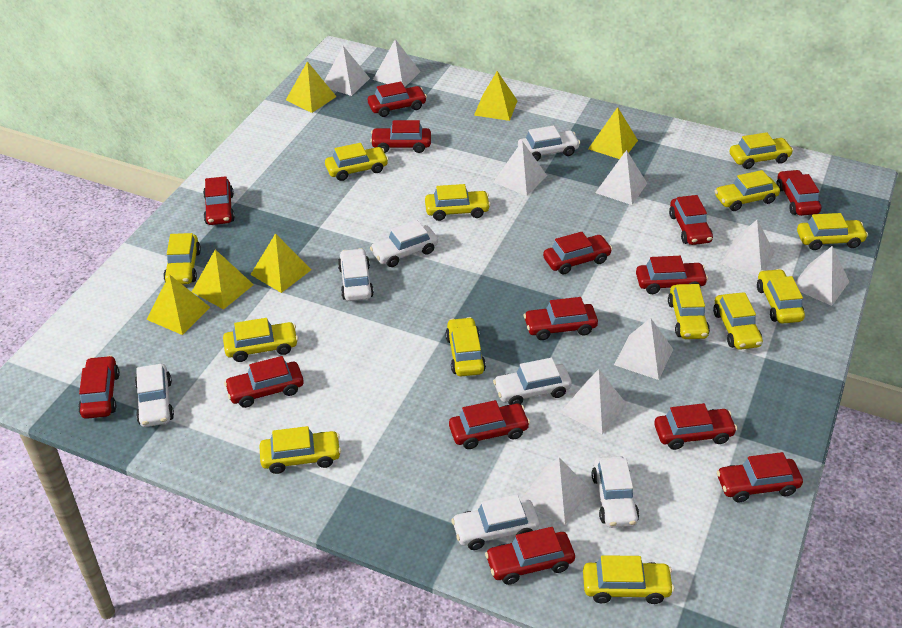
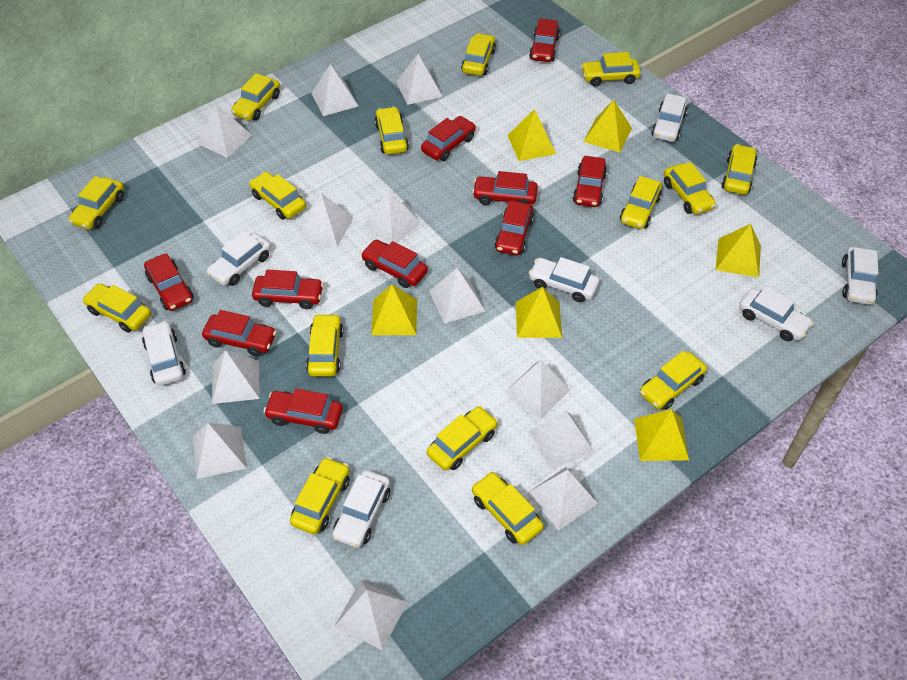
red car: 14 -> 10
white pyramid: 9 -> 12
yellow car: 13 -> 15

